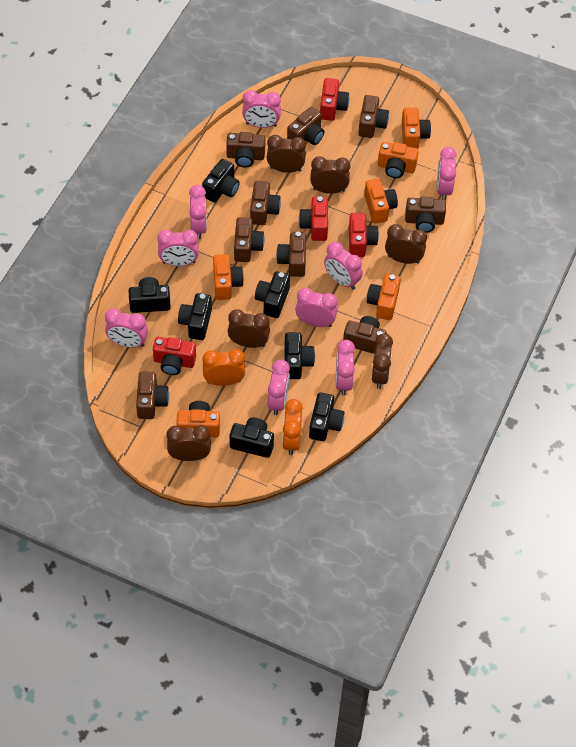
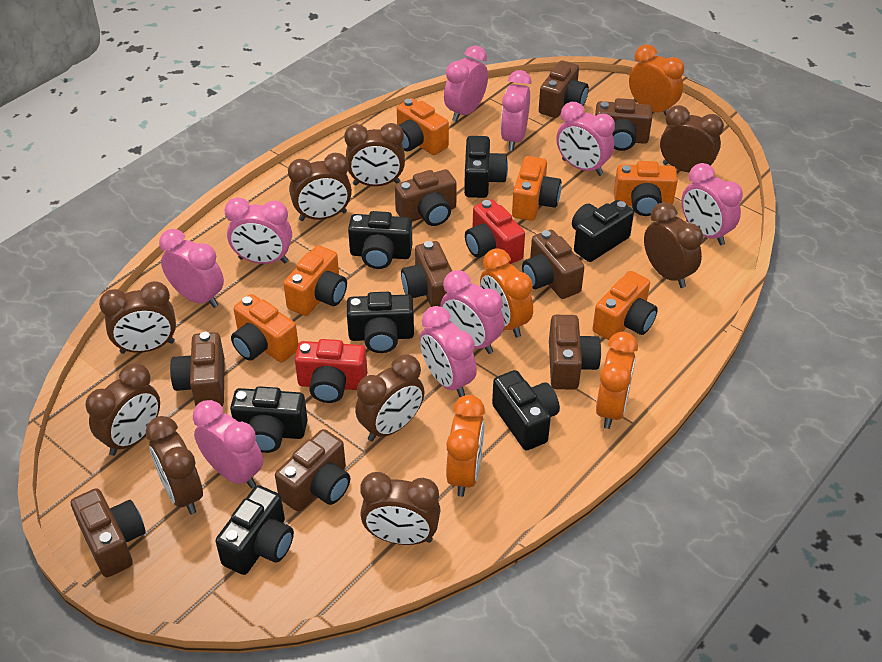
brown clock: 6 -> 9
orange clock: 2 -> 4
red camera: 4 -> 2

